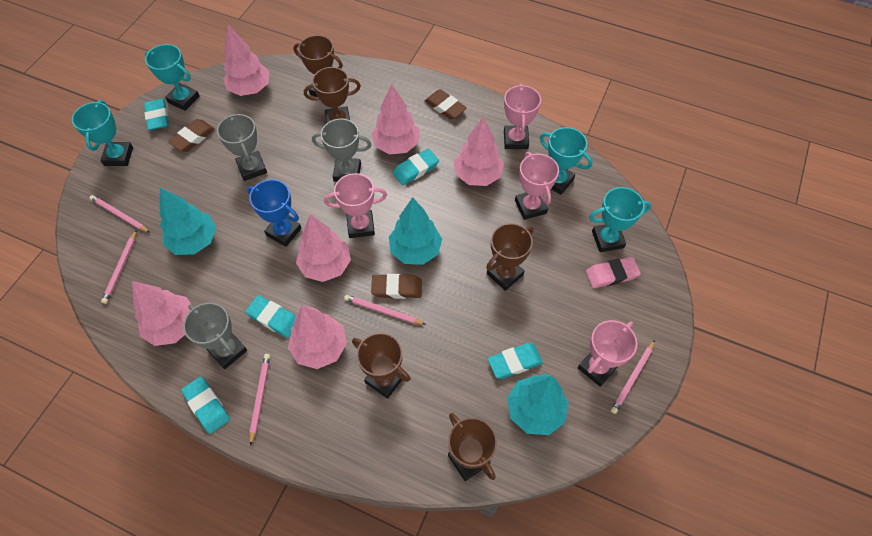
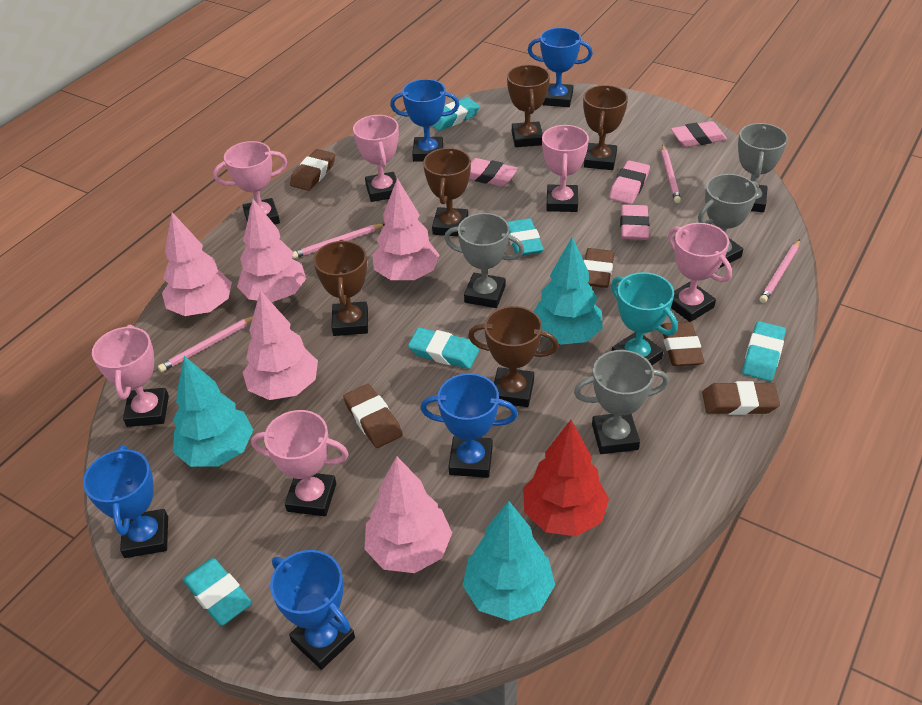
blue trophy: 1 -> 5
brown eraser: 3 -> 5
grey trophy: 3 -> 4
pink eraser: 1 -> 4
pink pencil: 5 -> 4
pink tree: 6 -> 5
pink trophy: 4 -> 6
red tree: 0 -> 1
turquoise trophy: 4 -> 1

